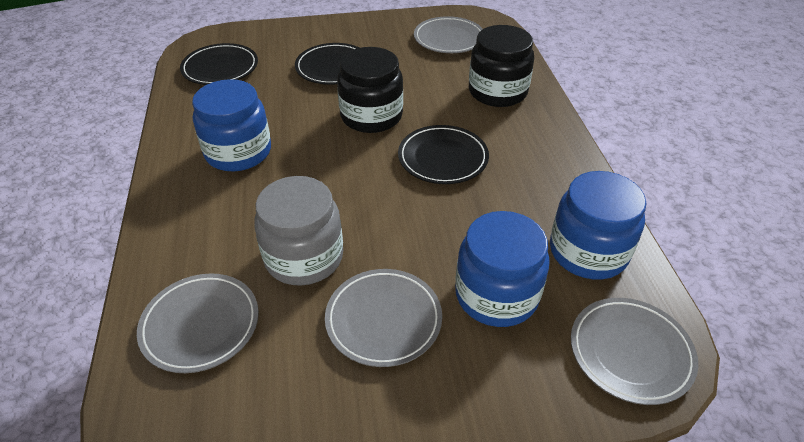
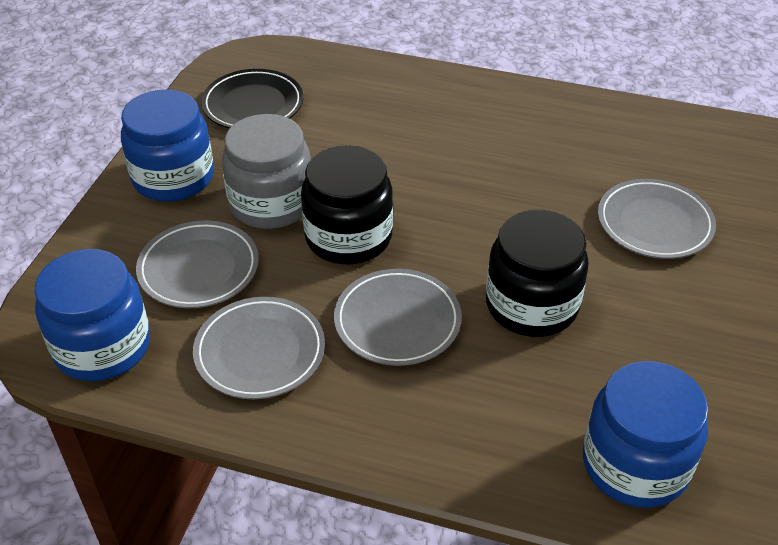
black plate: 3 -> 1

